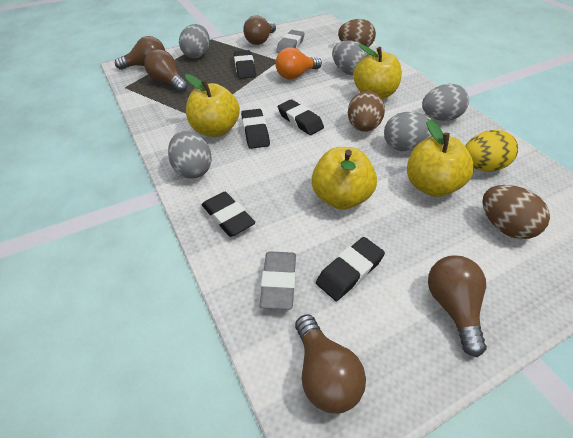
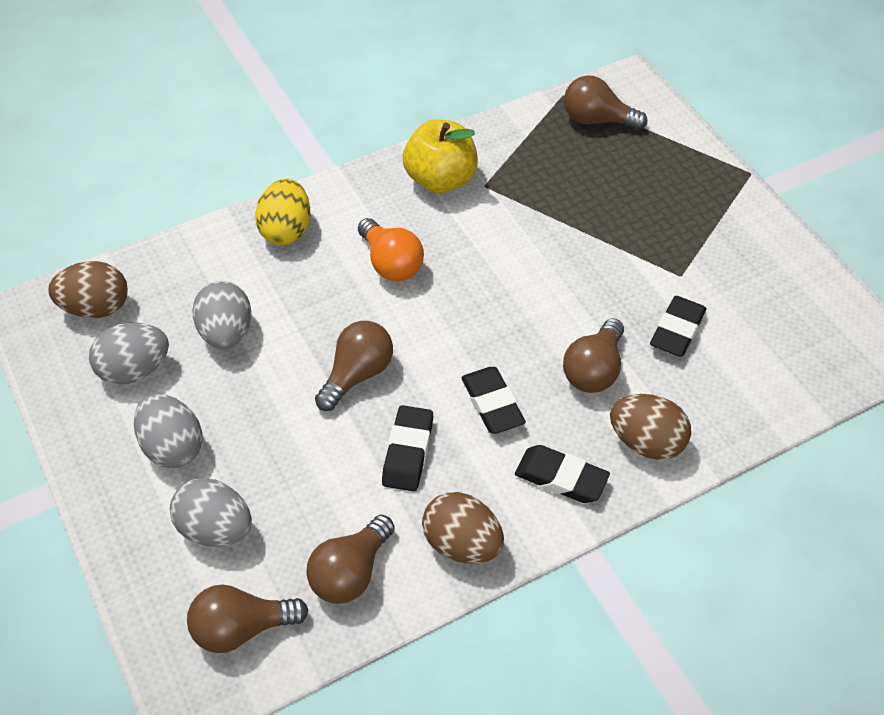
black eraser: 5 -> 4
grey egg: 5 -> 4
grey eraser: 2 -> 0
yellow apple: 4 -> 1

